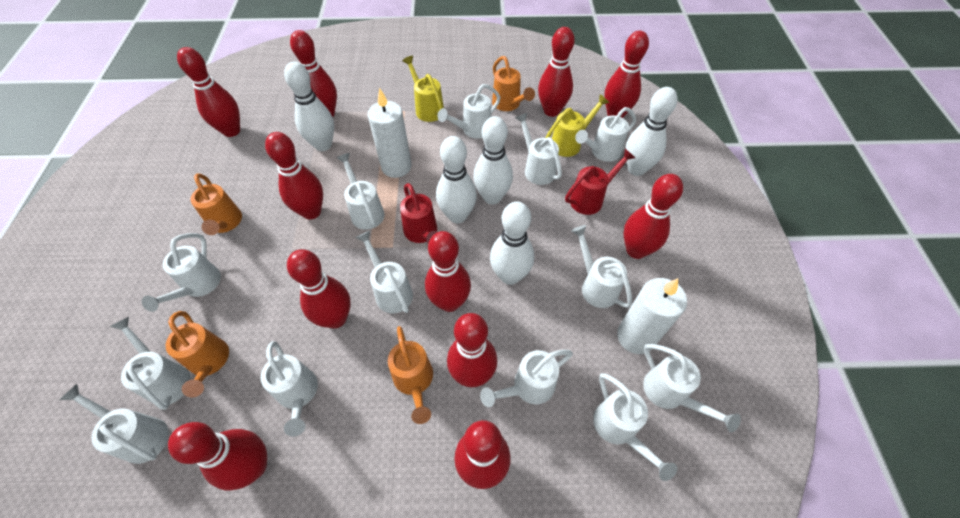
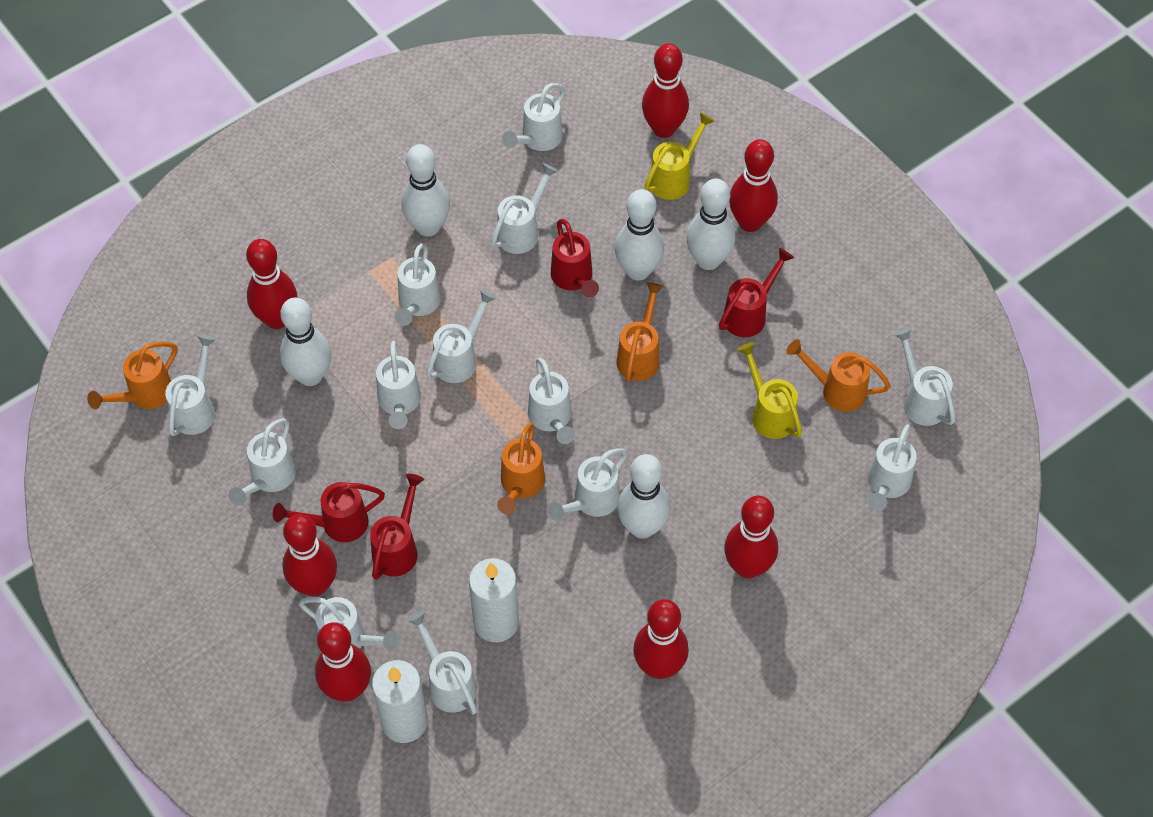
red bowling pin: 11 -> 7
red watering can: 2 -> 4

